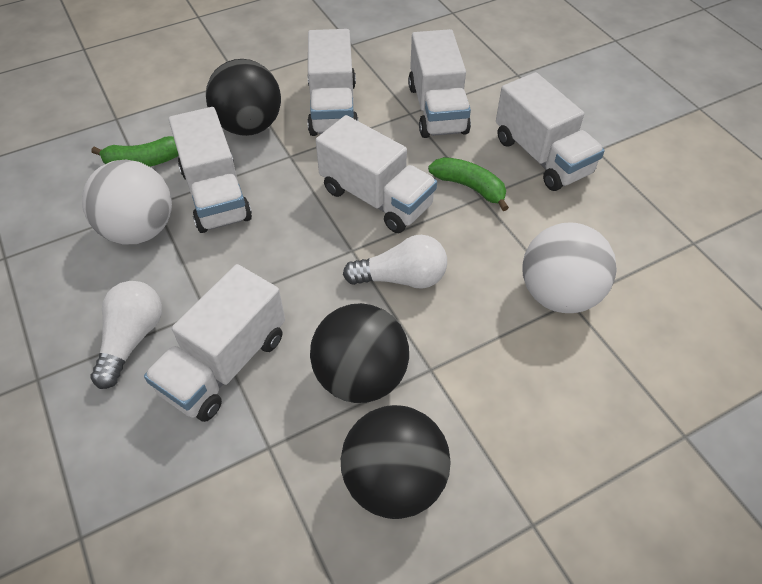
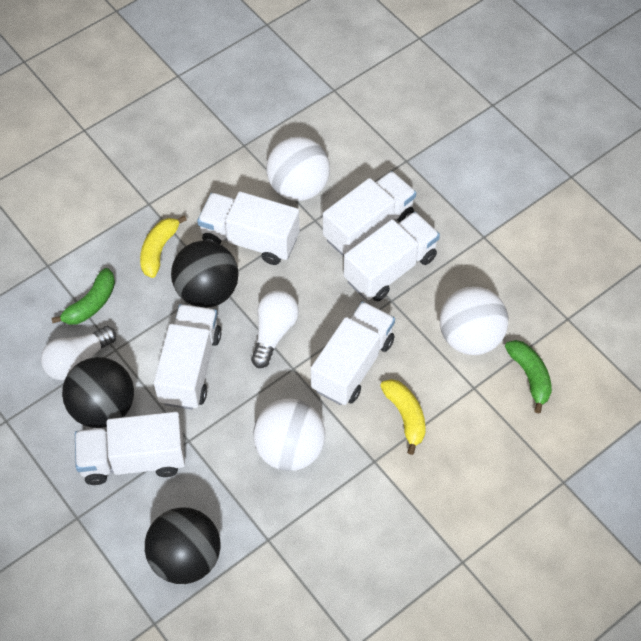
white ball: 2 -> 3
yellow banana: 0 -> 2

